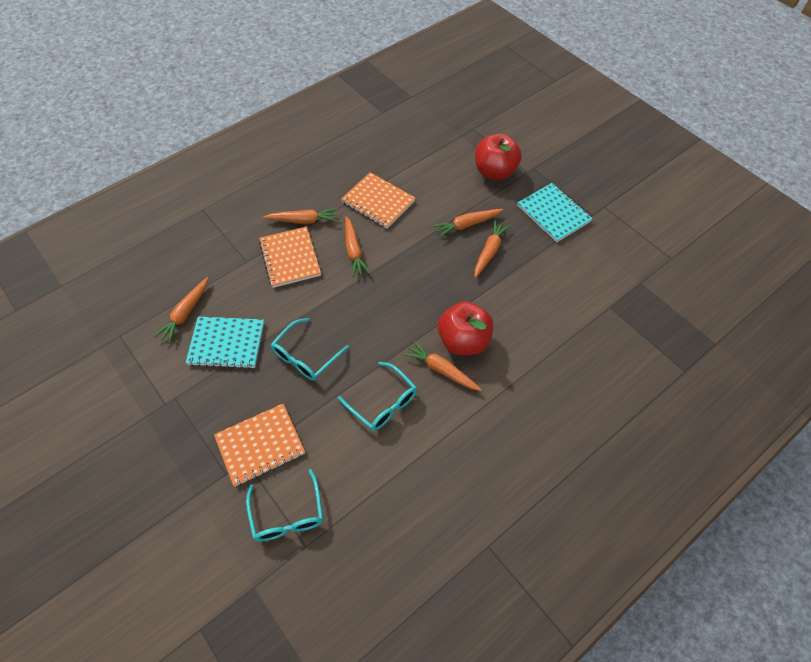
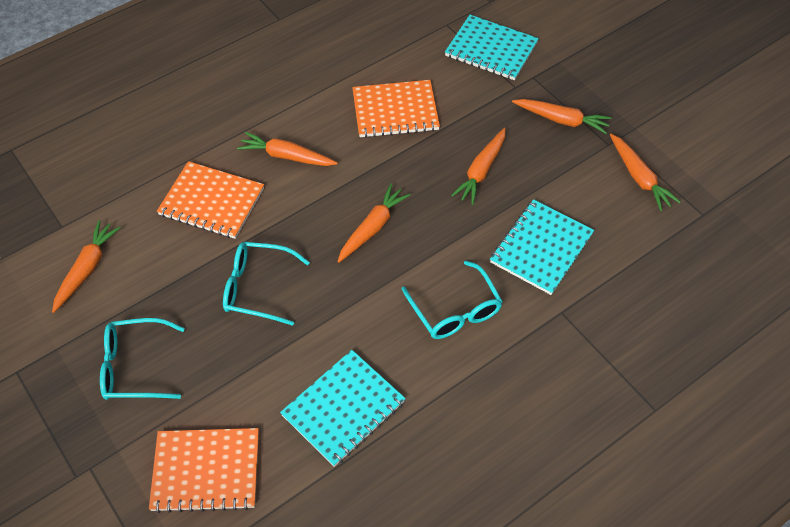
red apple: 2 -> 0
turquoise notebook: 2 -> 3

